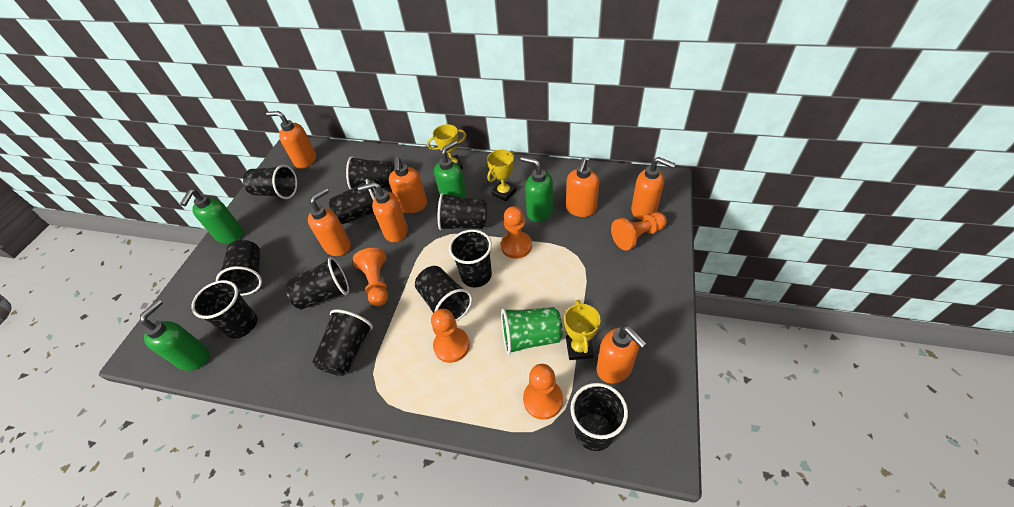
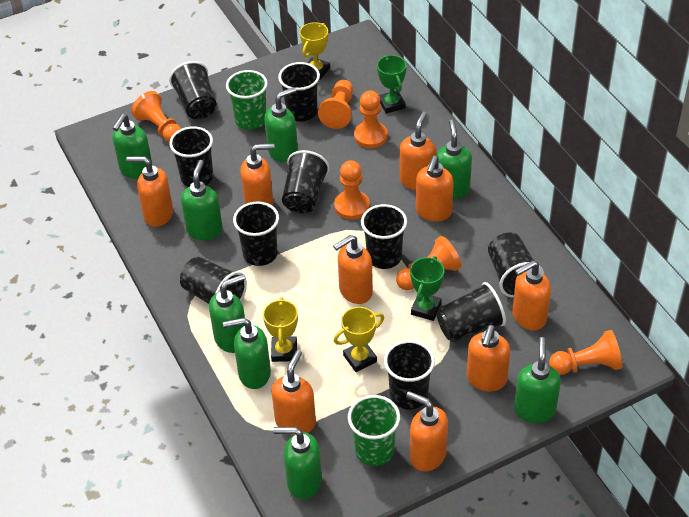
black cup: 11 -> 10
green cup: 1 -> 2
green soap dispenser: 4 -> 8
green trophy: 0 -> 2
orange pawn: 5 -> 6
orange soap dispenser: 7 -> 9

